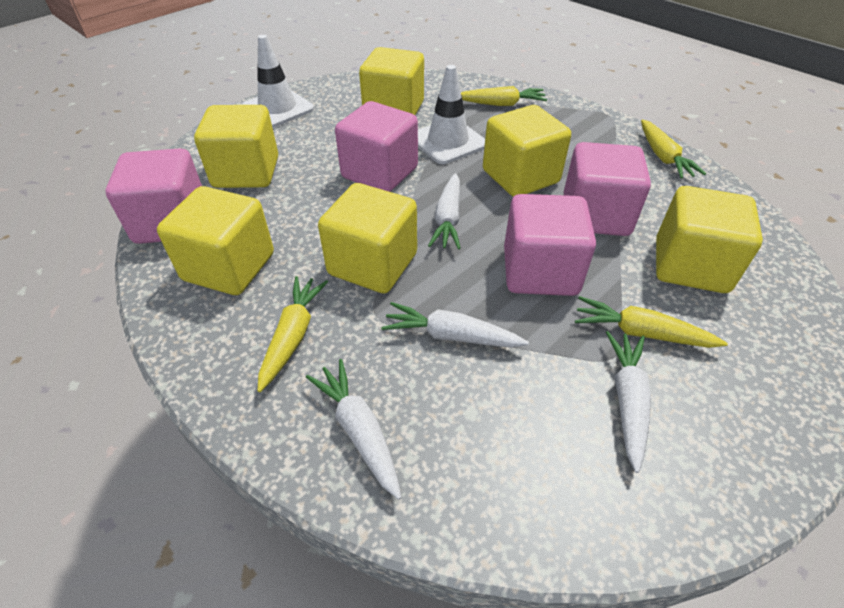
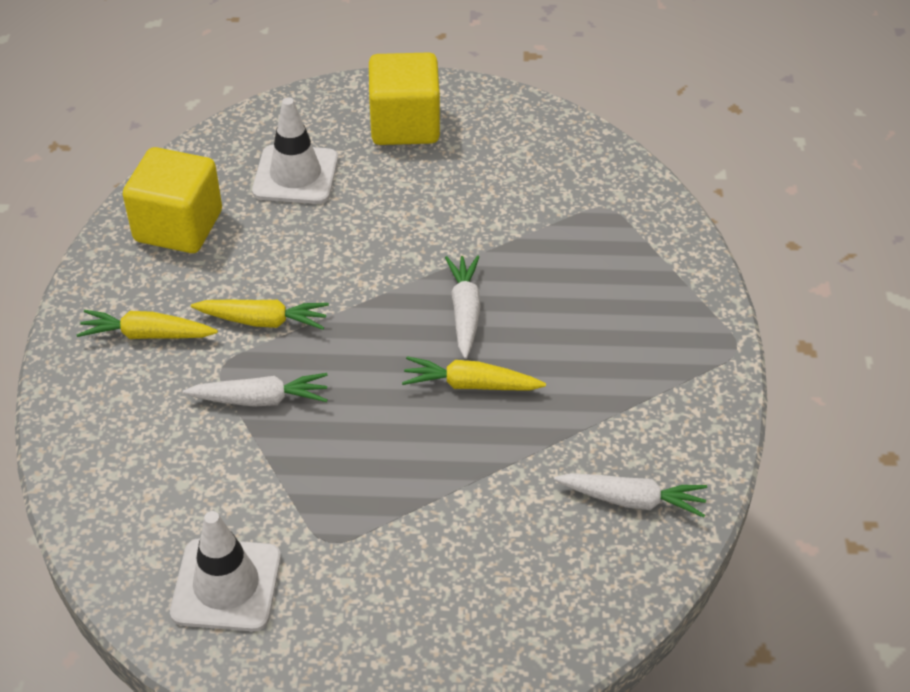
pink cube: 4 -> 0
white carrot: 4 -> 3
yellow carrot: 4 -> 3
yellow cube: 6 -> 2

